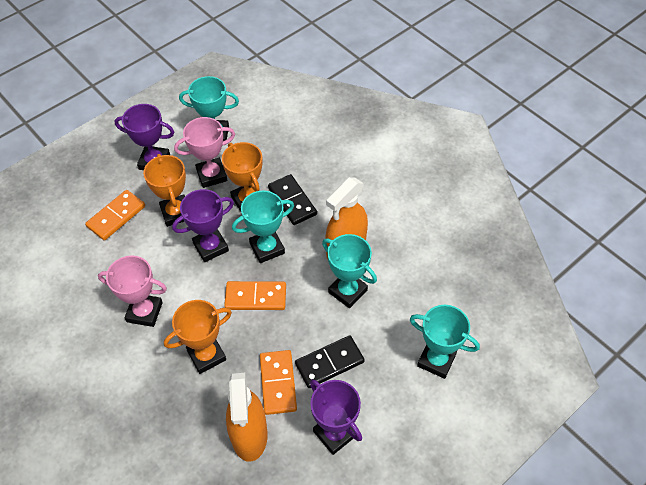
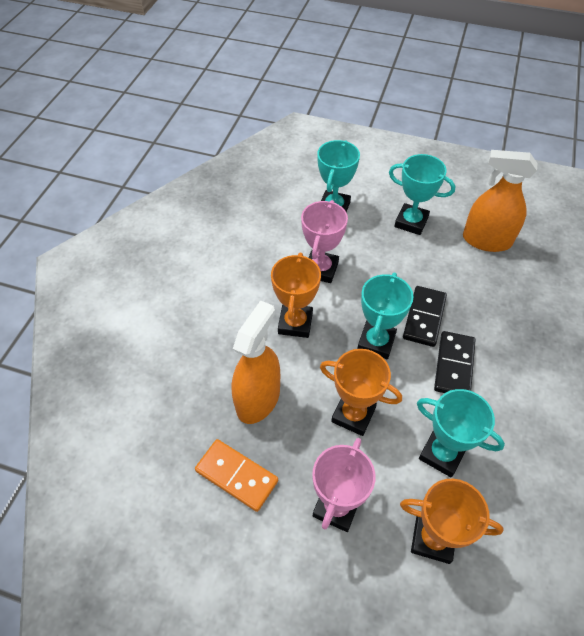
orange domino: 3 -> 1
purple trophy: 3 -> 0

